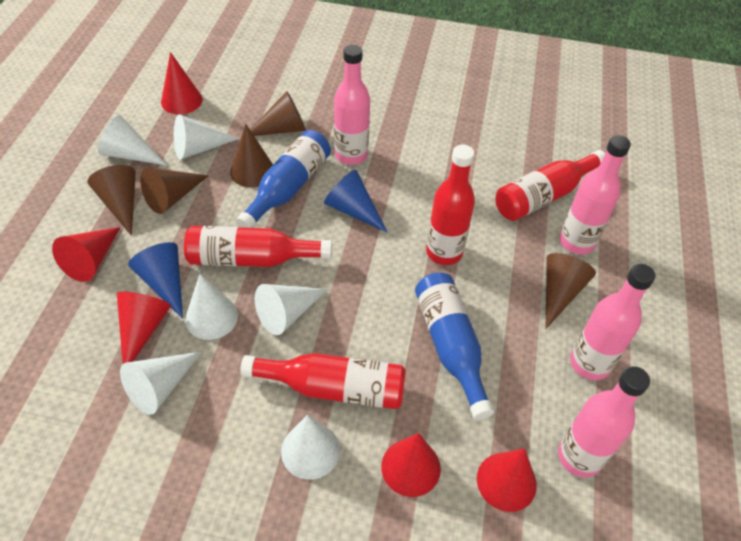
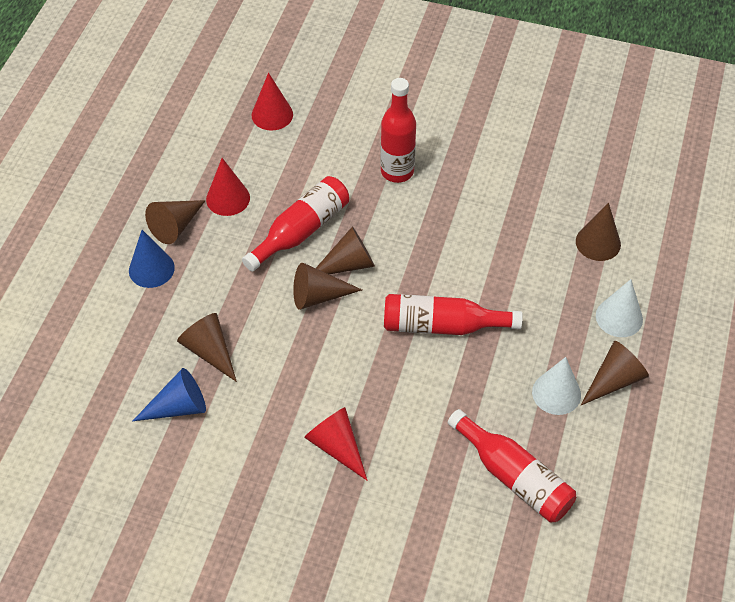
blue bottle: 2 -> 0
brown cone: 5 -> 6
pink bottle: 4 -> 0
red cone: 5 -> 3
white cone: 6 -> 2

